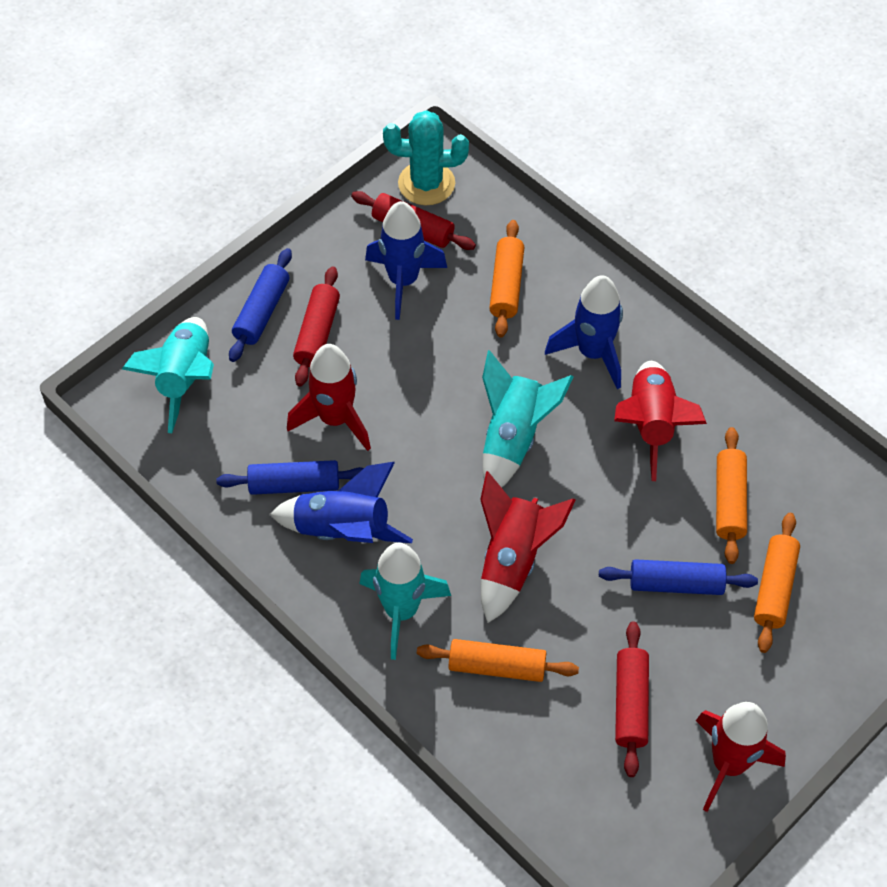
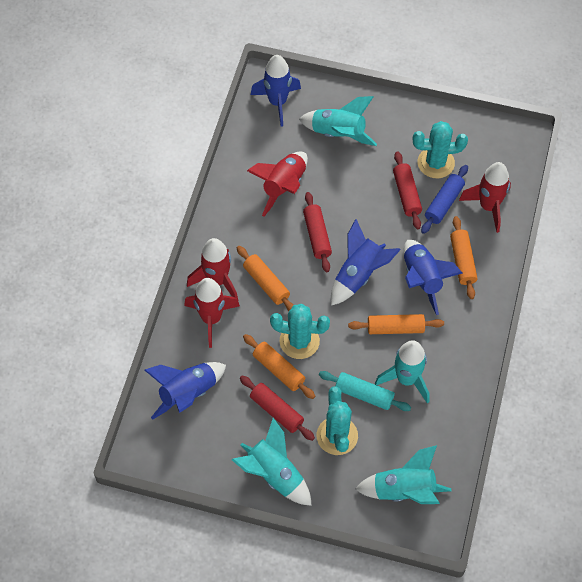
blue rocket: 3 -> 4
blue rolling pin: 3 -> 1
turquoise cactus: 1 -> 3
turquoise rocket: 3 -> 4
turquoise rolling pin: 0 -> 1

